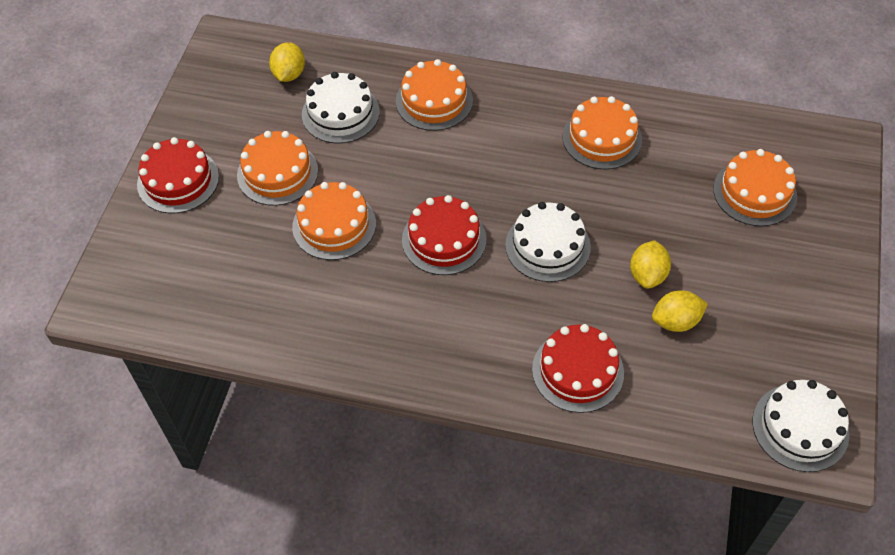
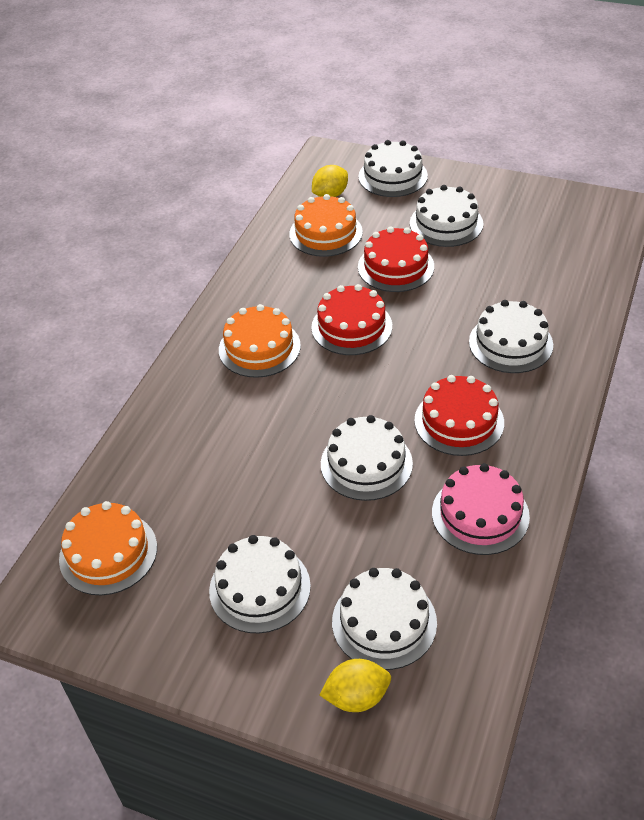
orange cake: 5 -> 3
pink cake: 0 -> 1
white cake: 3 -> 6
yellow lemon: 3 -> 2

